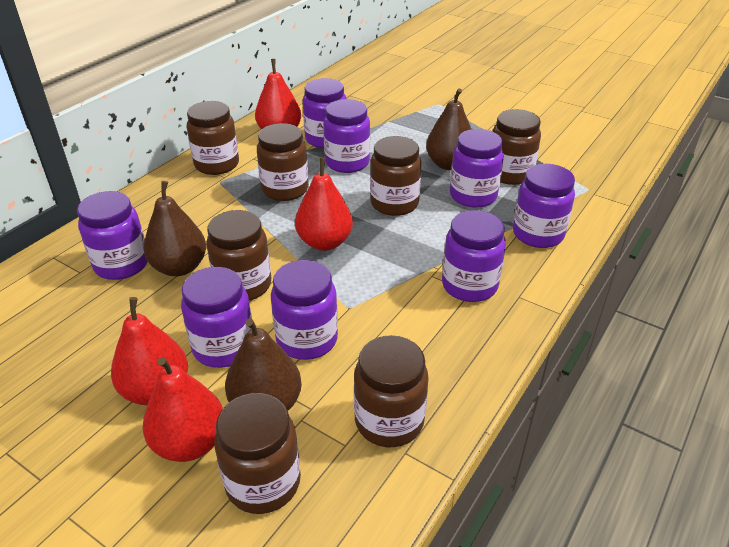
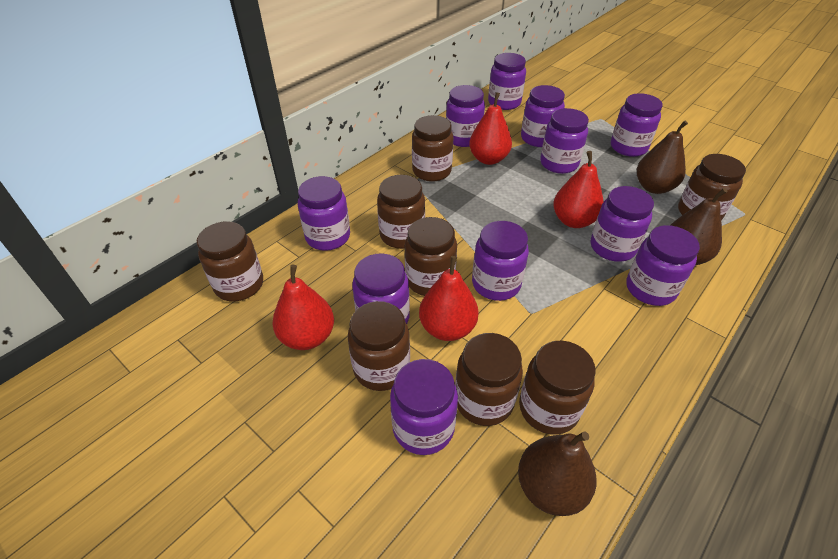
brown jar: 7 -> 8
purple jar: 8 -> 11

